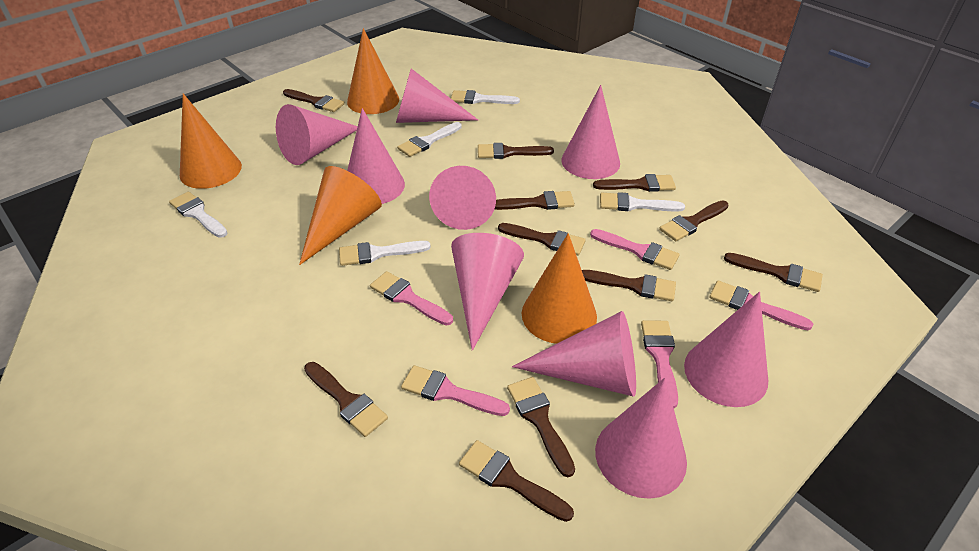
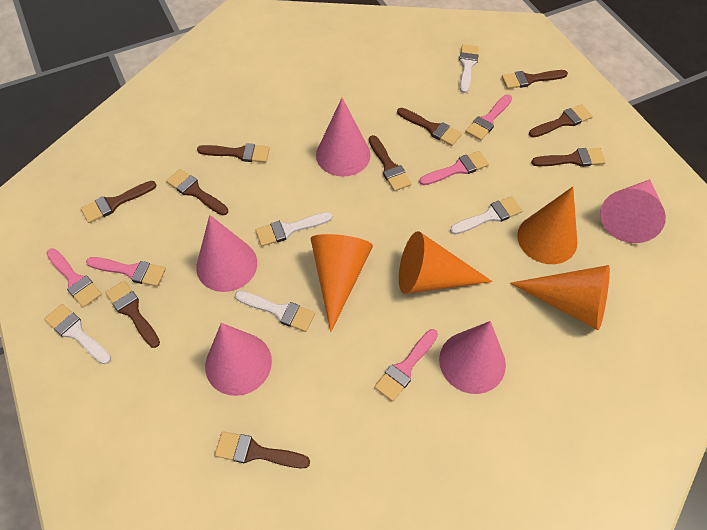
brown brush: 11 -> 10
pink cone: 9 -> 5

